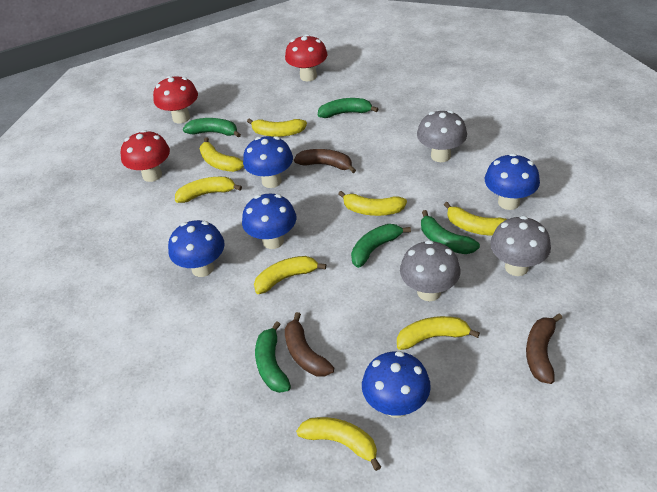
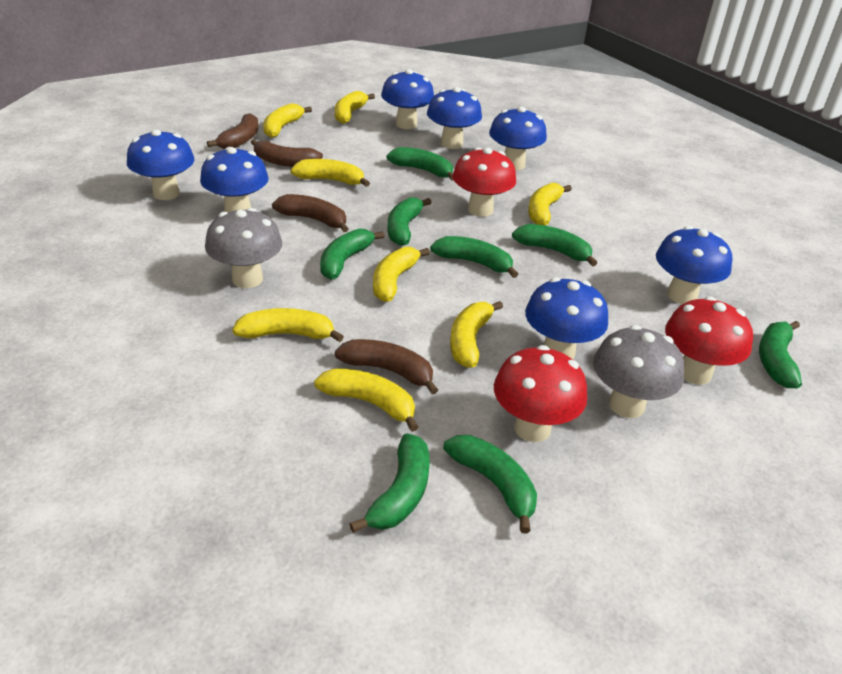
blue mushroom: 5 -> 7
brown banana: 3 -> 4
green banana: 5 -> 8
grey mushroom: 3 -> 2

